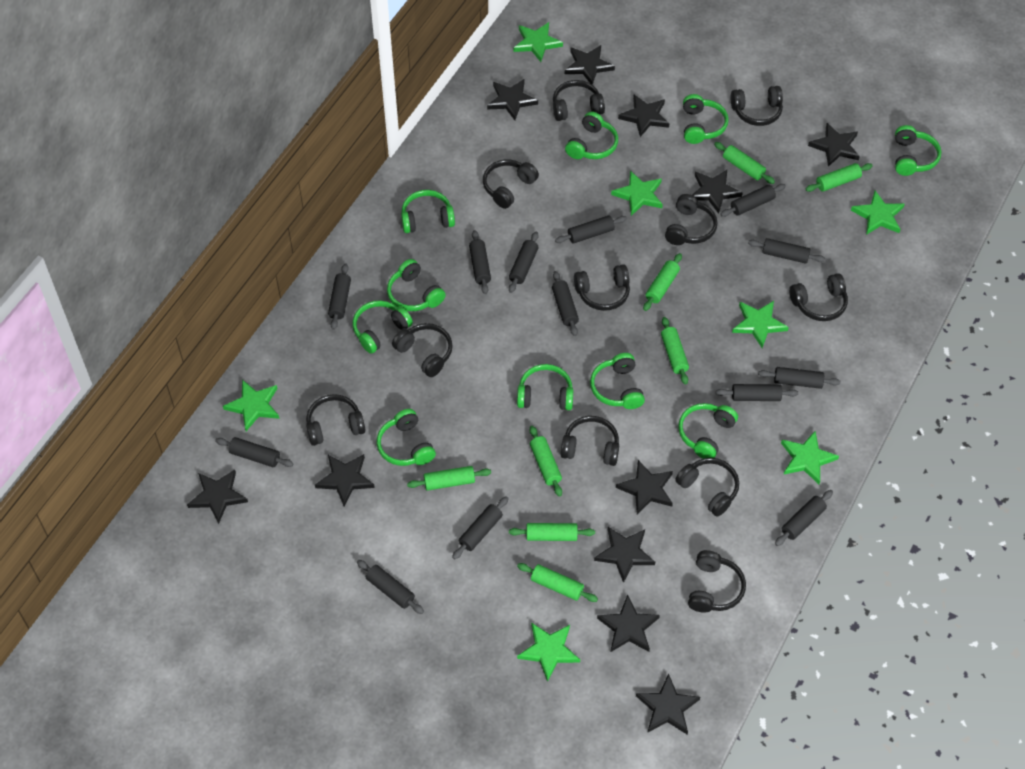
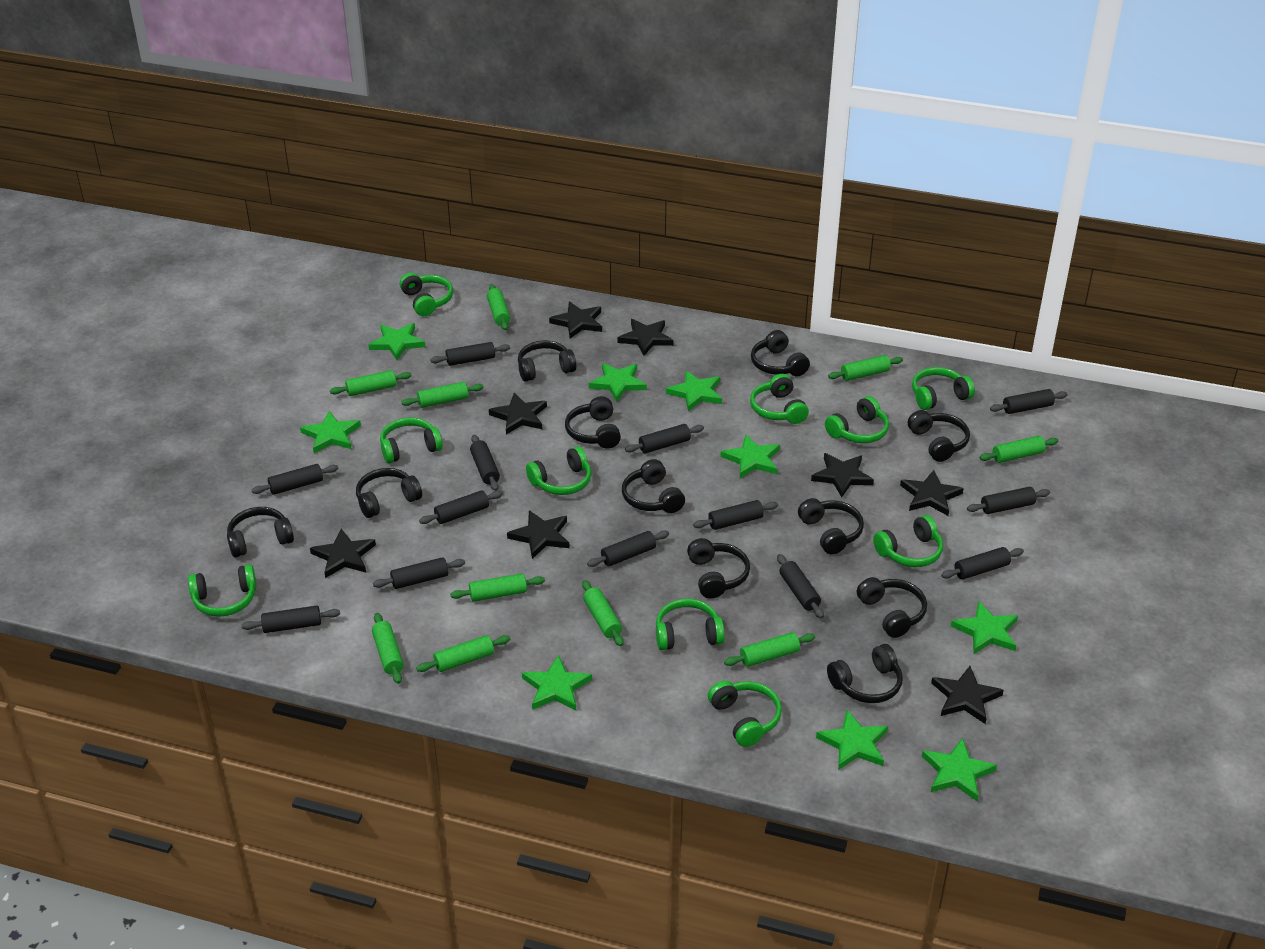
black star: 11 -> 8
green rolling pin: 8 -> 10
green star: 7 -> 9

